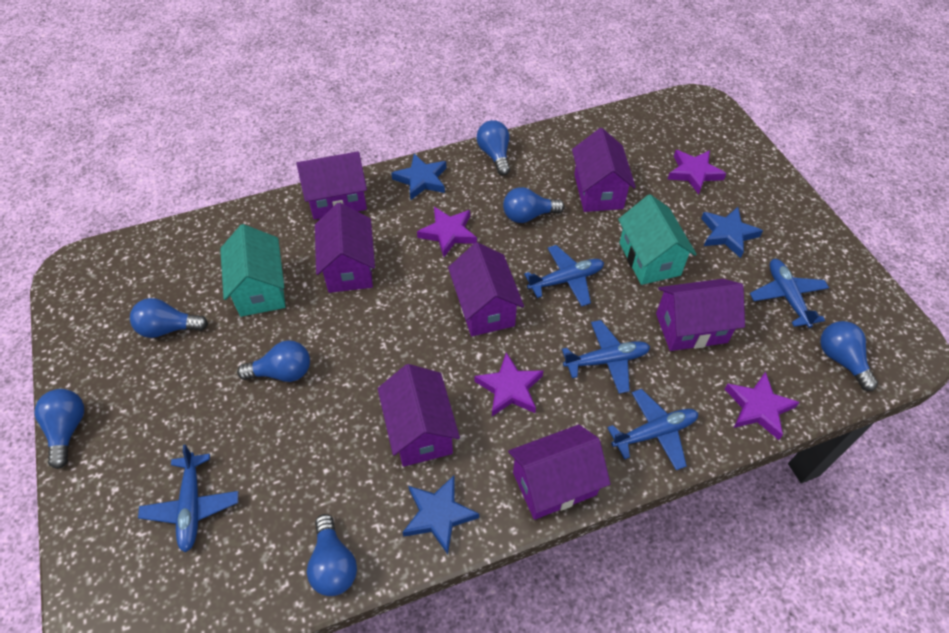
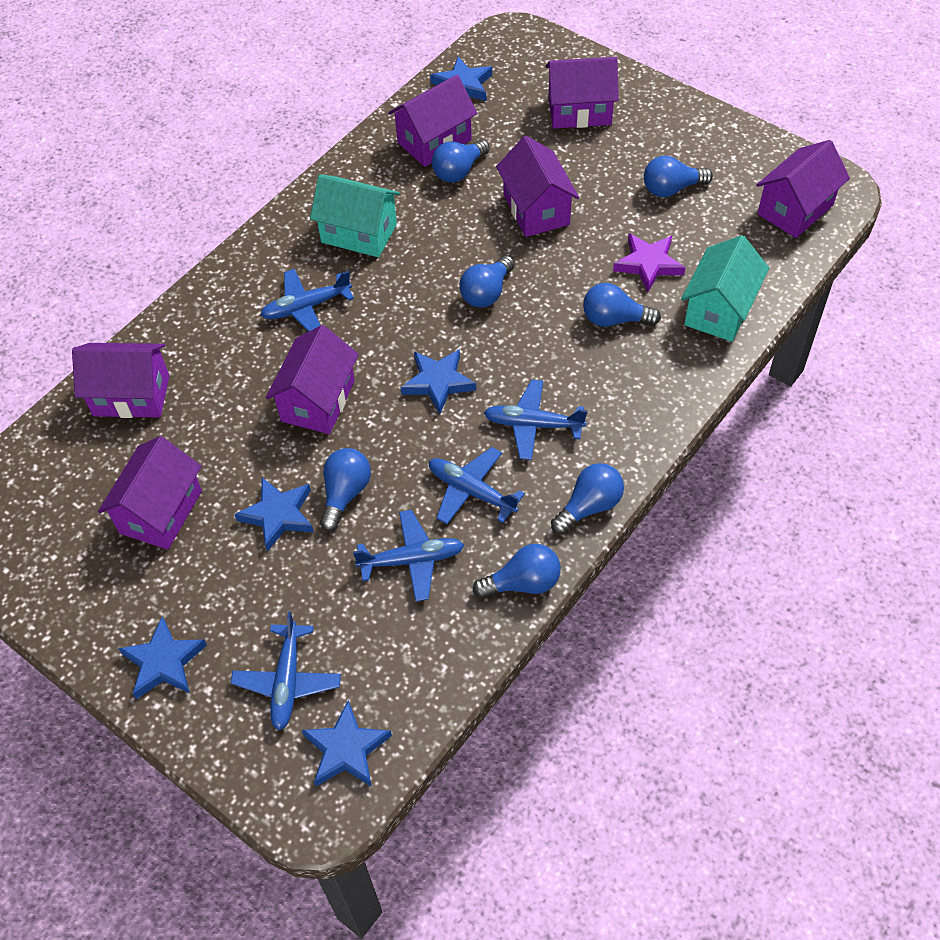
blue star: 3 -> 5
purple star: 4 -> 1

